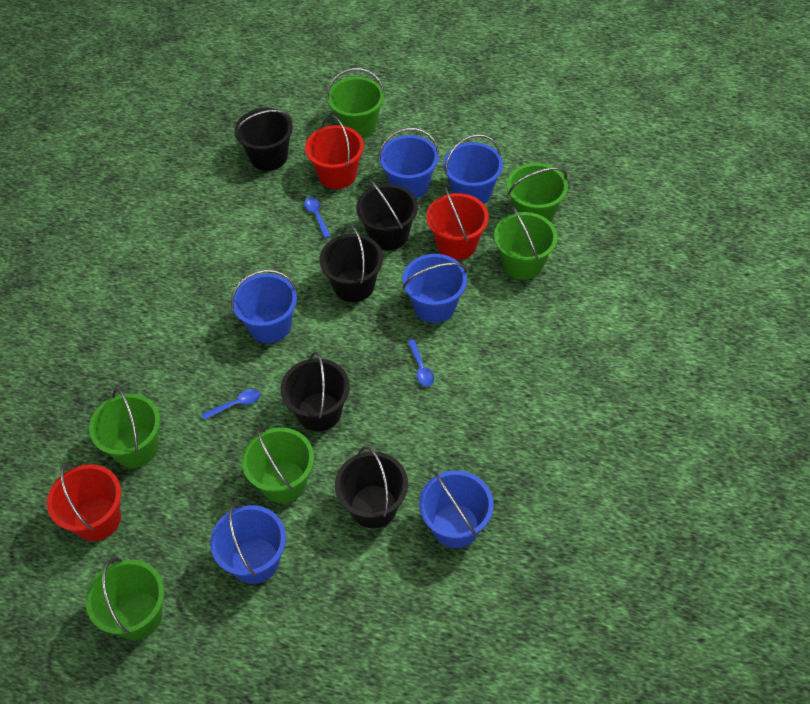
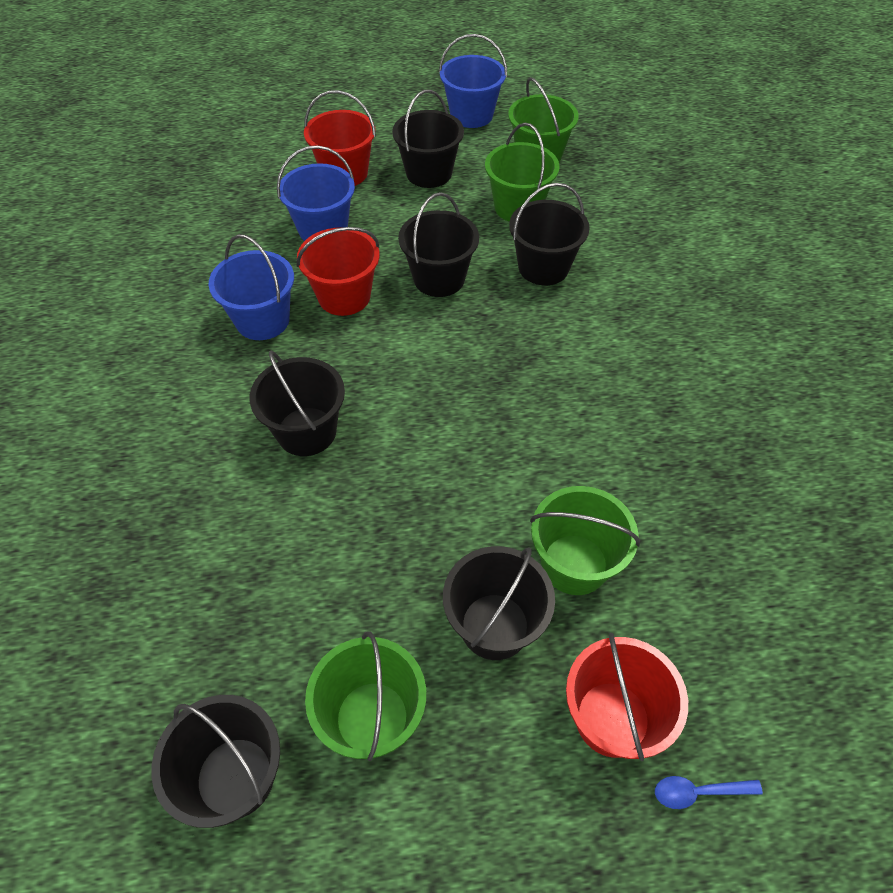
black bucket: 5 -> 6
blue bucket: 6 -> 3
blue spoon: 3 -> 1
green bucket: 6 -> 4

